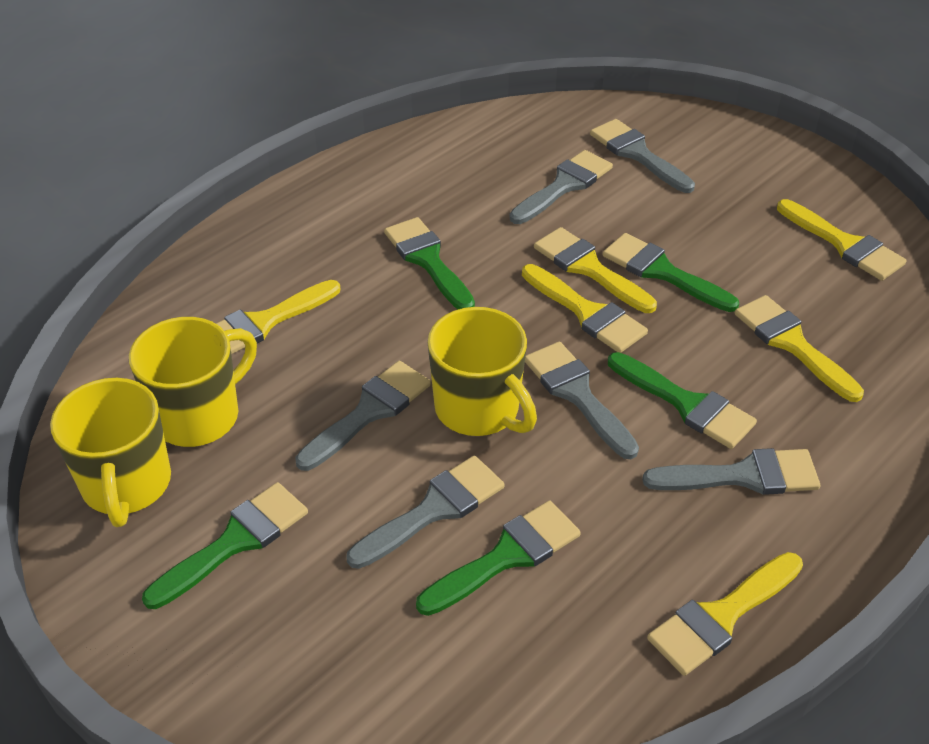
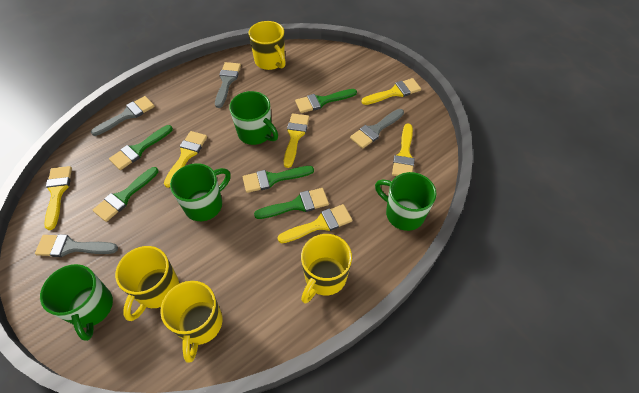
green mug: 0 -> 4
grey brush: 6 -> 4
yellow mug: 3 -> 4

